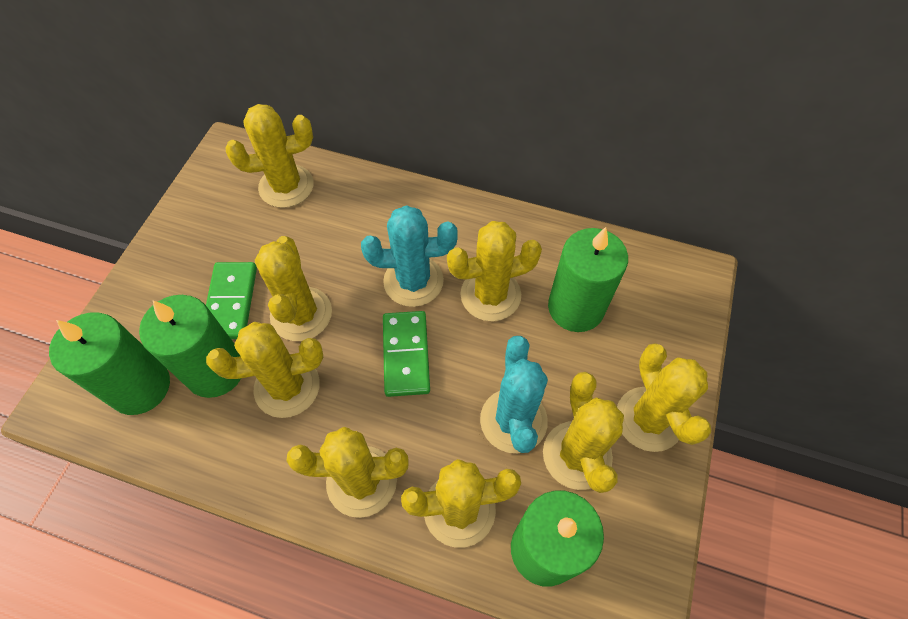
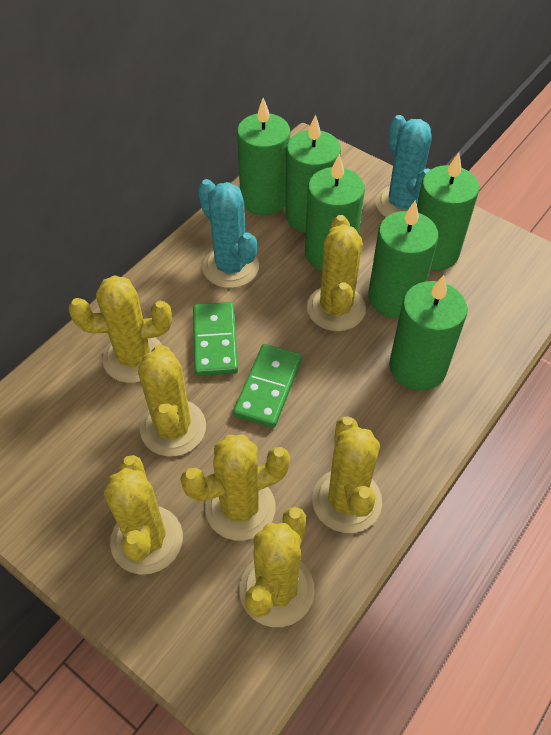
green candle: 4 -> 6
yellow cactus: 8 -> 7

